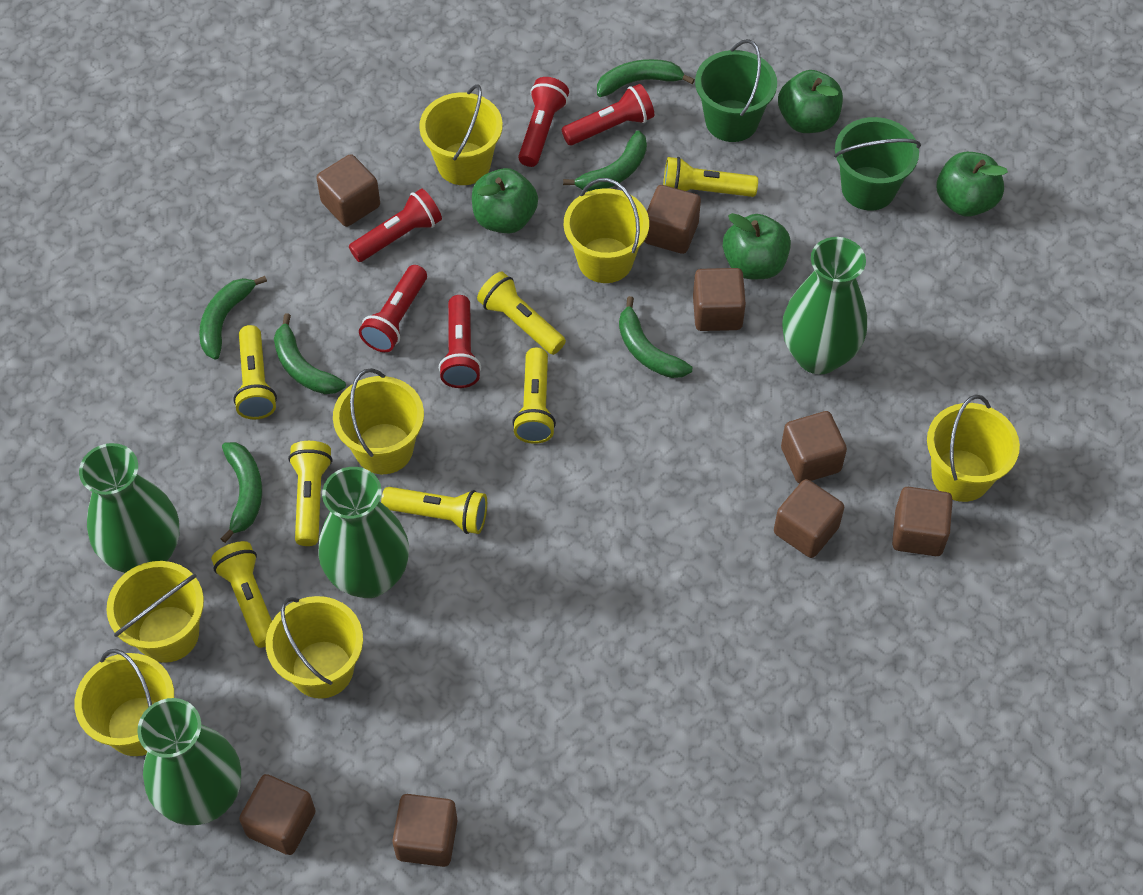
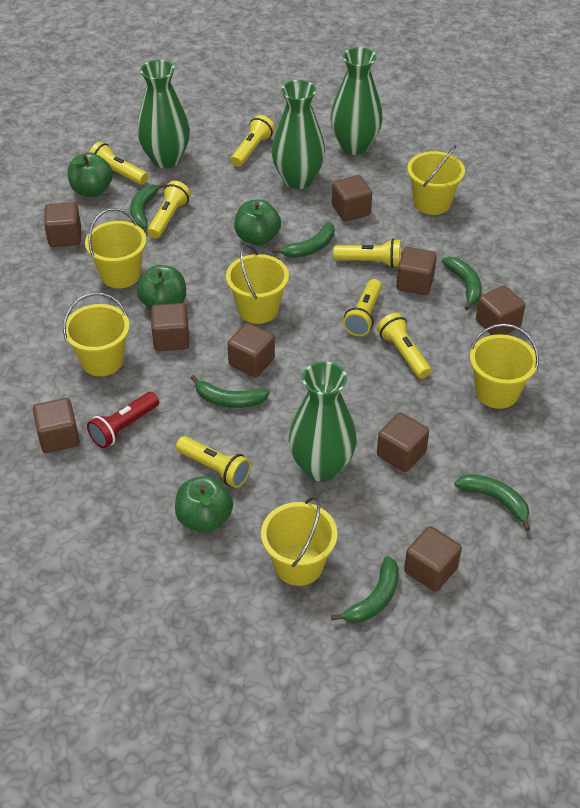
brown cube: 8 -> 9
green bucket: 2 -> 0
red flashlight: 5 -> 1
yellow bucket: 7 -> 6

